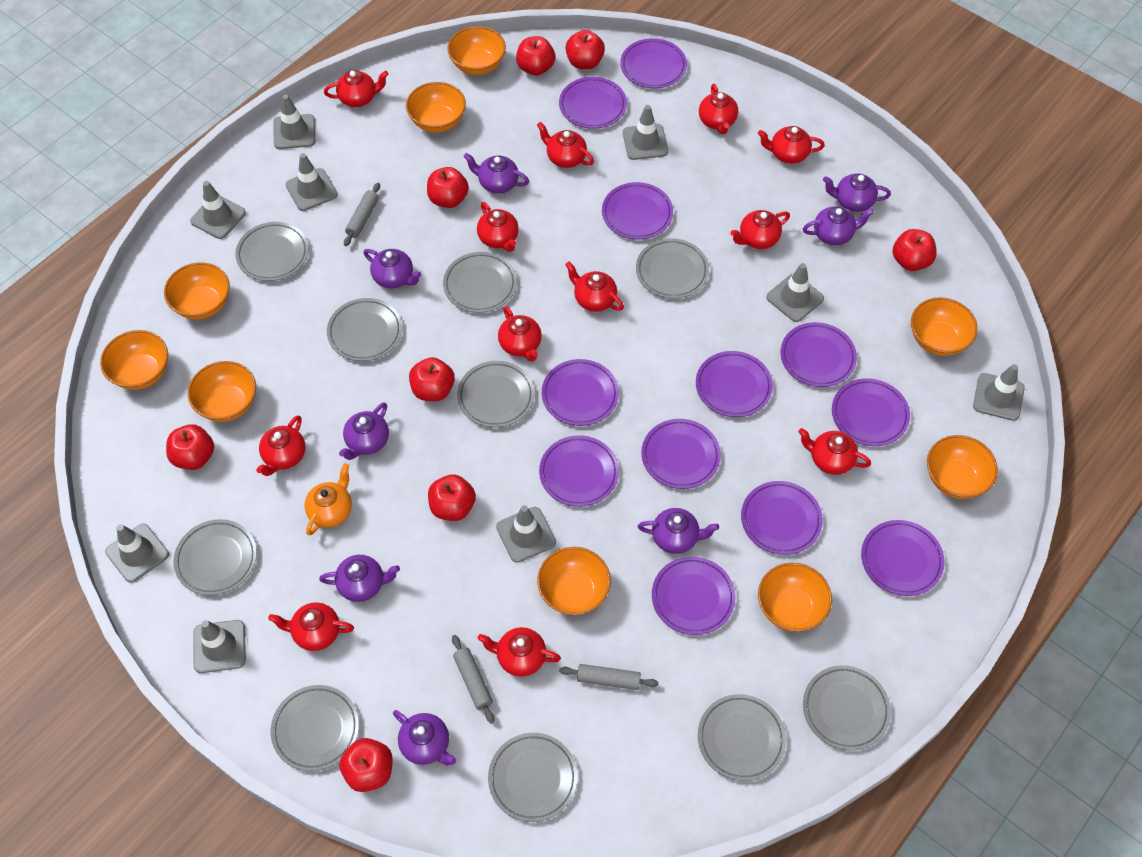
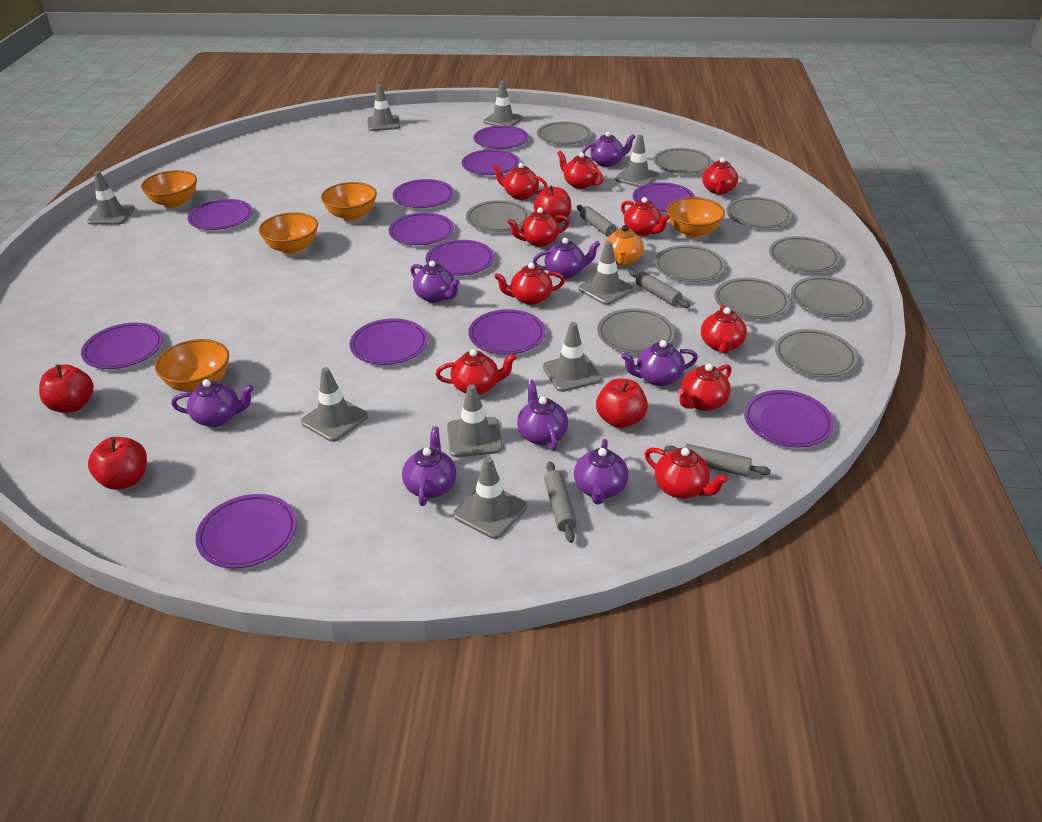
grey rolling pin: 3 -> 4
orange bowl: 9 -> 5
red apple: 8 -> 4
red teapot: 12 -> 10

